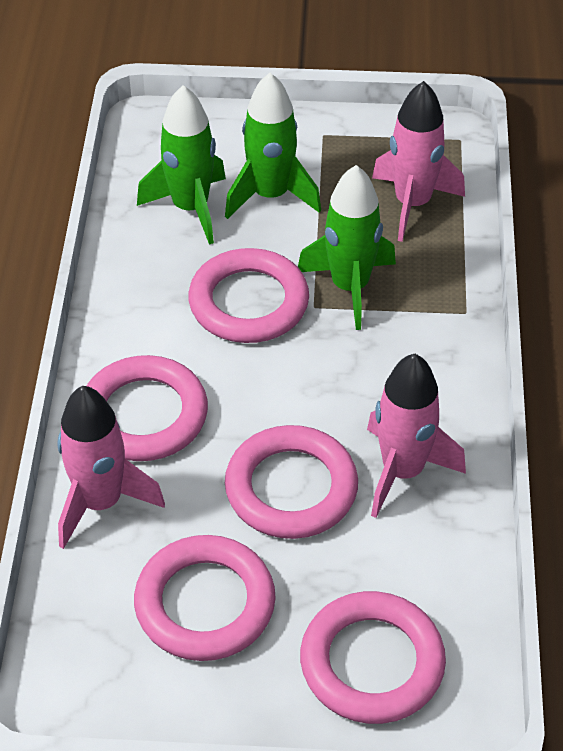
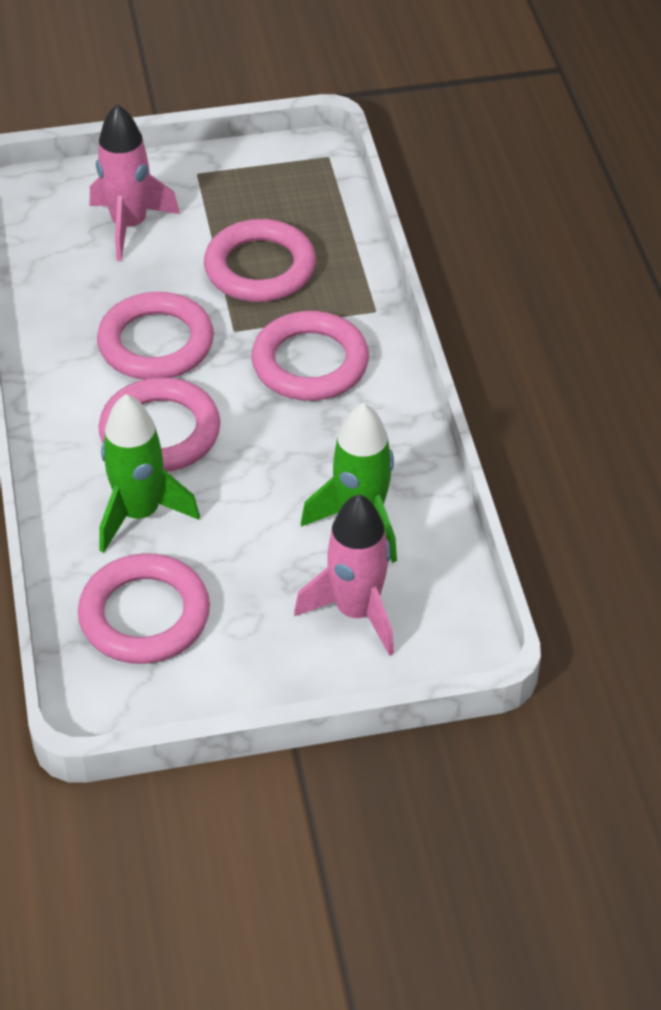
green rocket: 3 -> 2
pink rocket: 3 -> 2

